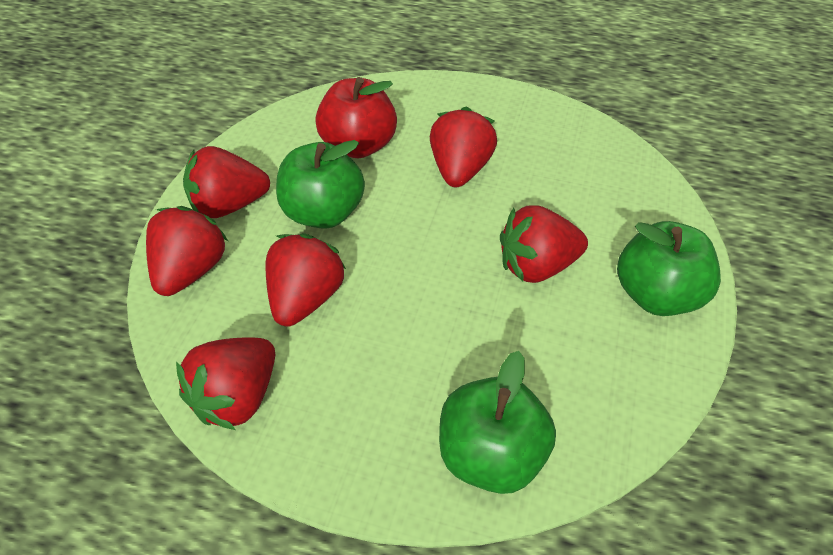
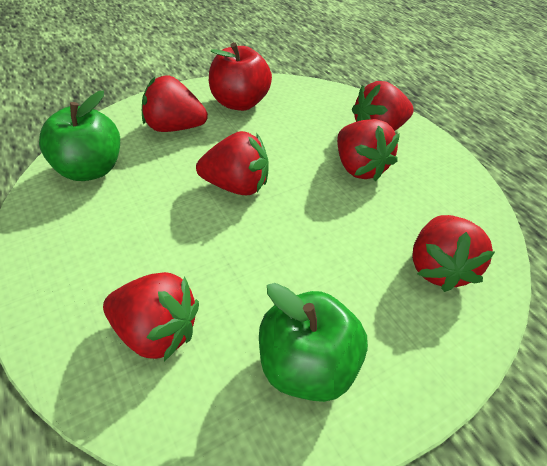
green apple: 3 -> 2

